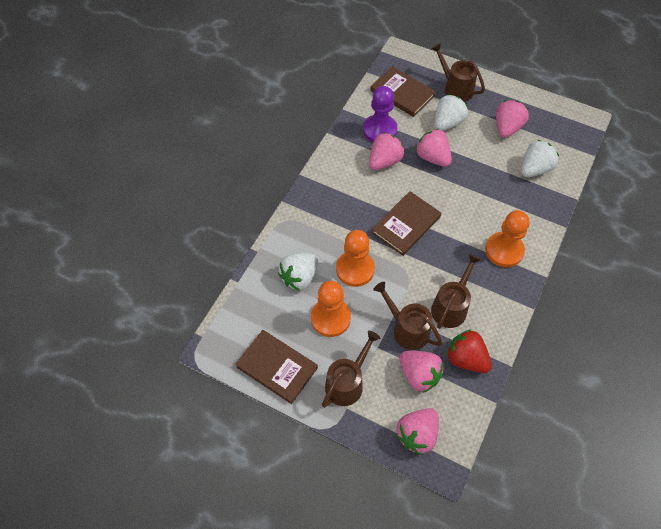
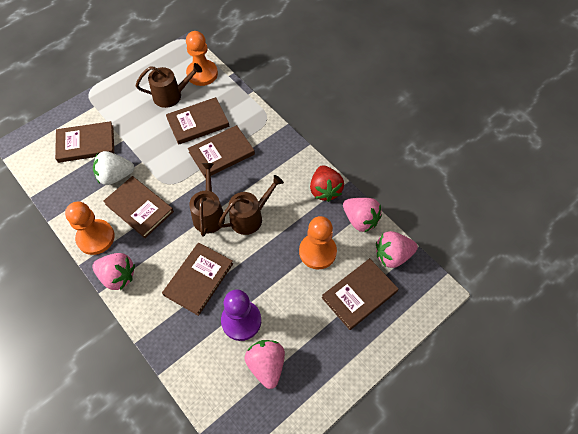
brown book: 3 -> 6
brown watering can: 4 -> 3
pink strawberry: 5 -> 4
white strawberry: 3 -> 1

